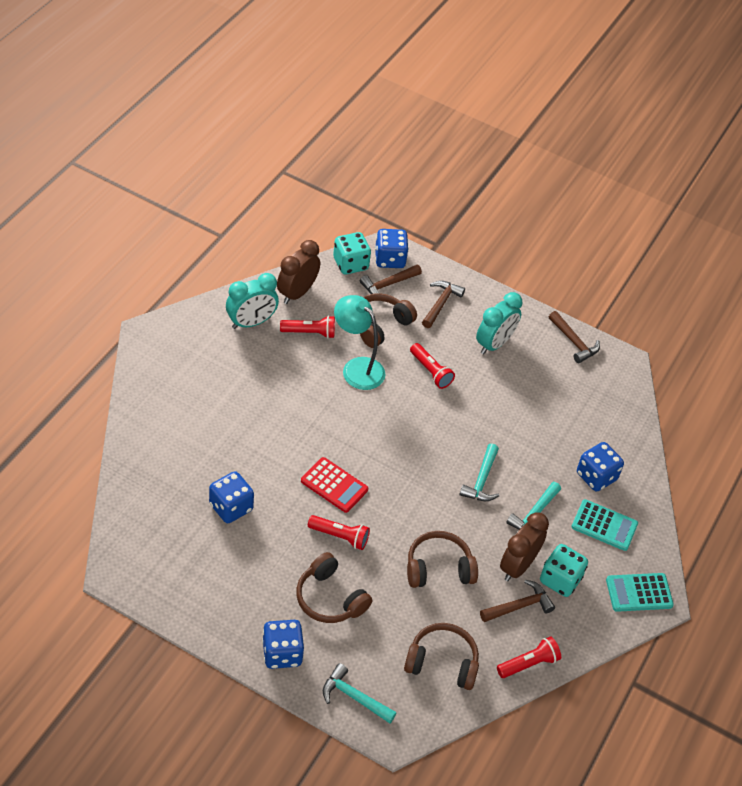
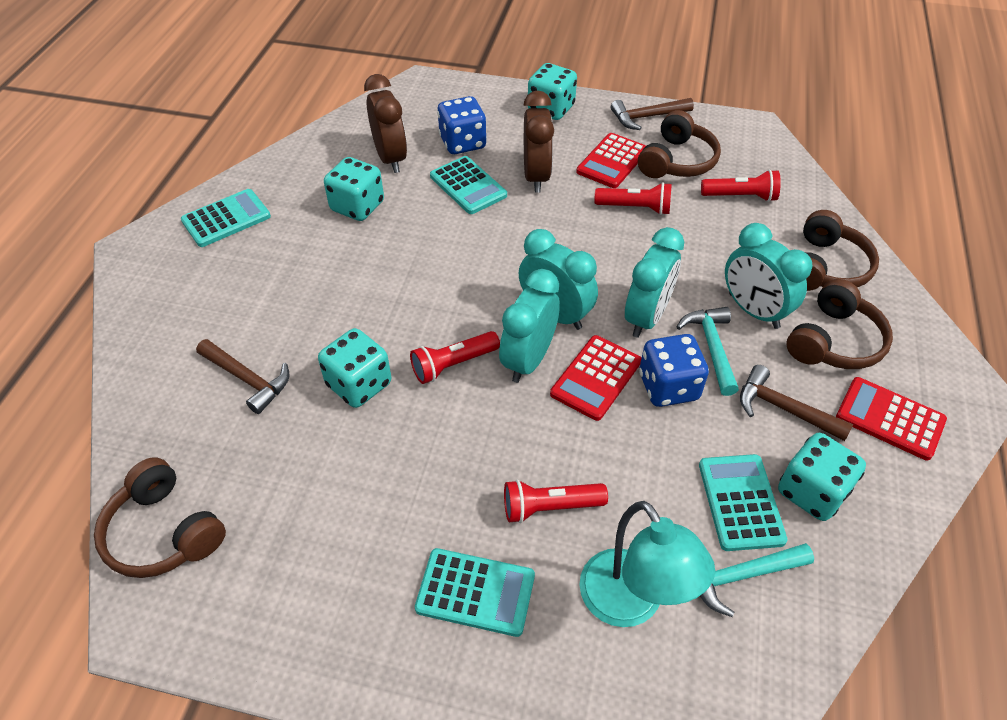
blue dice: 4 -> 2
brown hammer: 4 -> 3
red calculator: 1 -> 3
turquoise calculator: 2 -> 4
turquoise clock: 2 -> 4
turquoise dice: 2 -> 4
turquoise hammer: 3 -> 2

